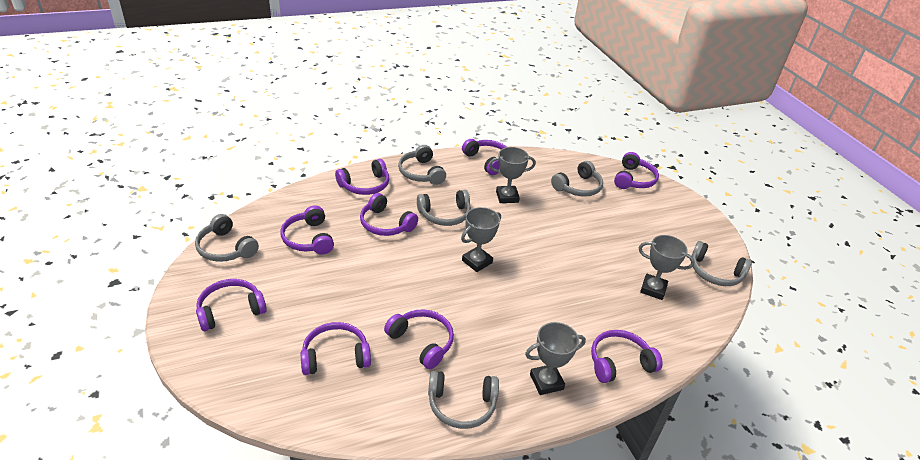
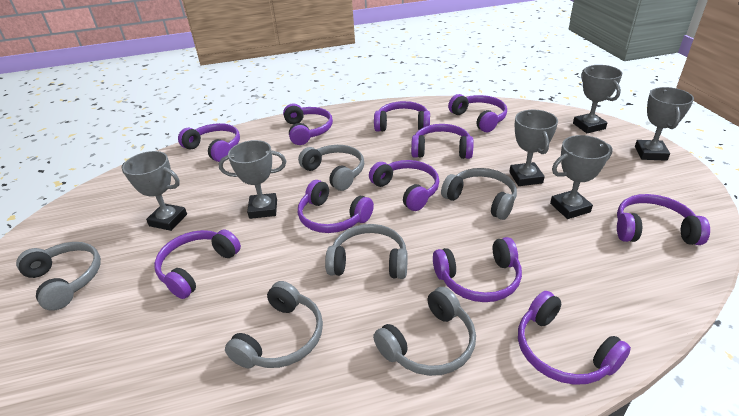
grey trophy: 4 -> 6
purple headphones: 9 -> 11

